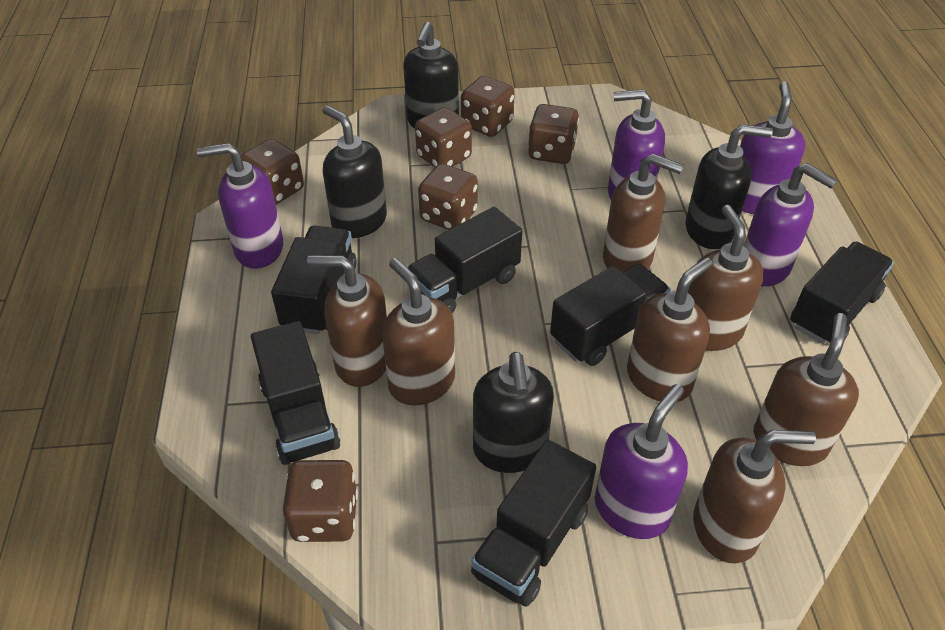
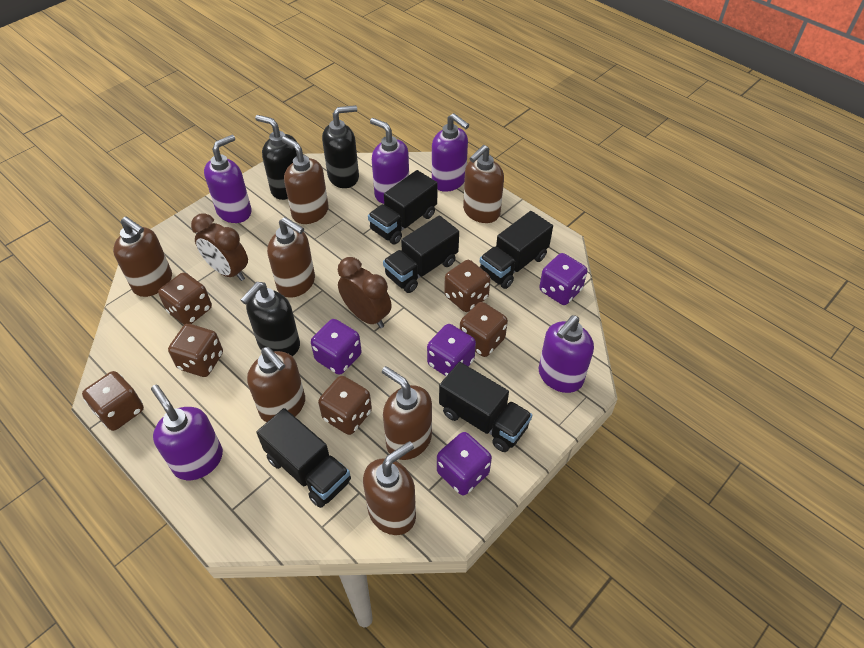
black soap dispenser: 4 -> 3
black truck: 6 -> 5
brown clock: 0 -> 2
purple dice: 0 -> 4

